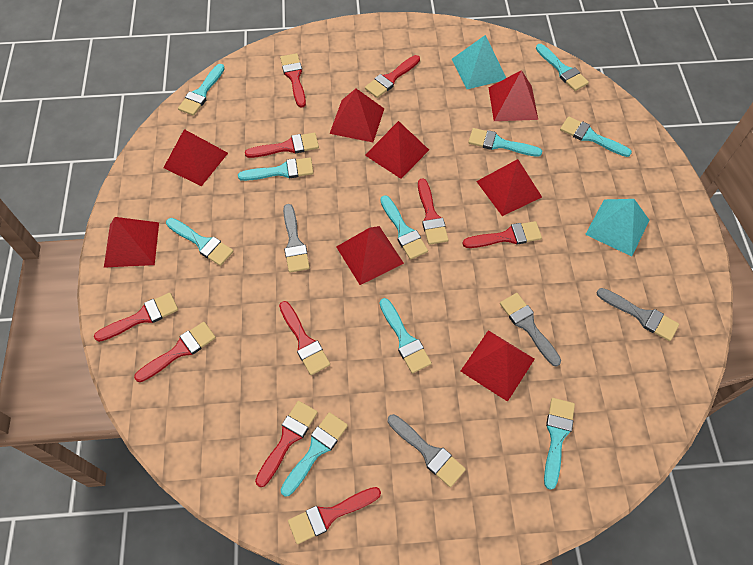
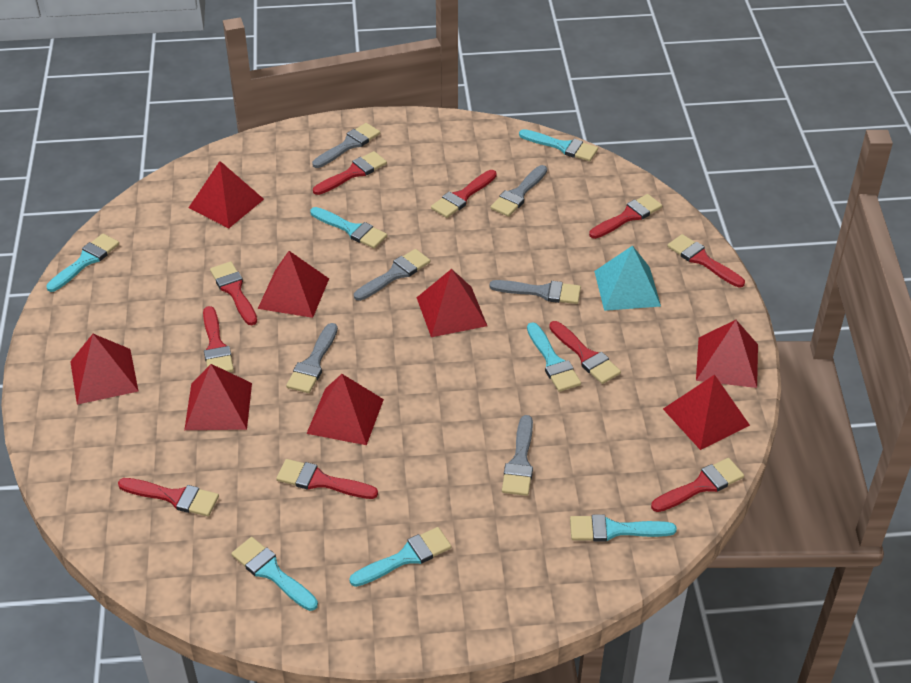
grey brush: 4 -> 6
turquoise brush: 10 -> 7
turquoise pyramid: 2 -> 1

